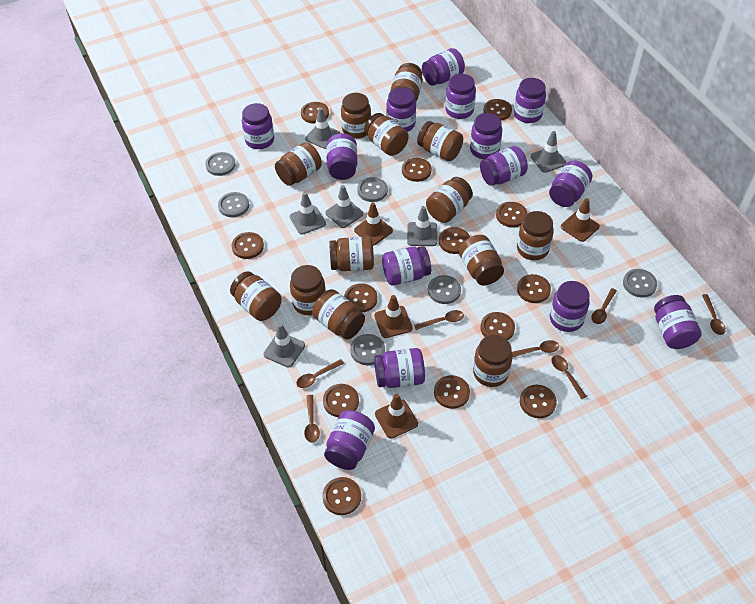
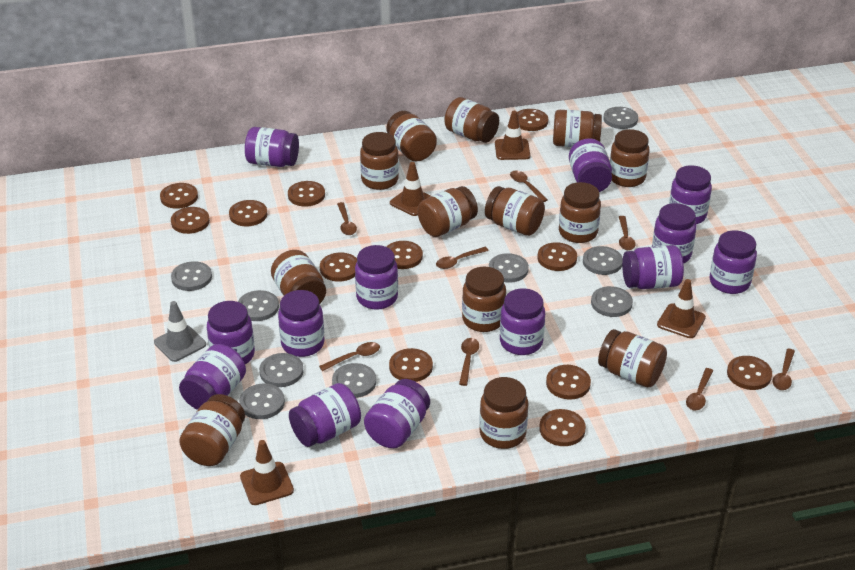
brown button: 13 -> 12
brown spoon: 7 -> 8
grey button: 6 -> 9
grey traffic cone: 6 -> 1
purple jar: 14 -> 13

